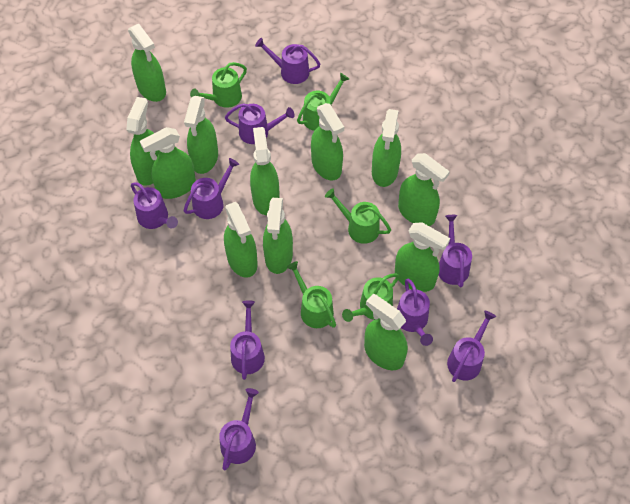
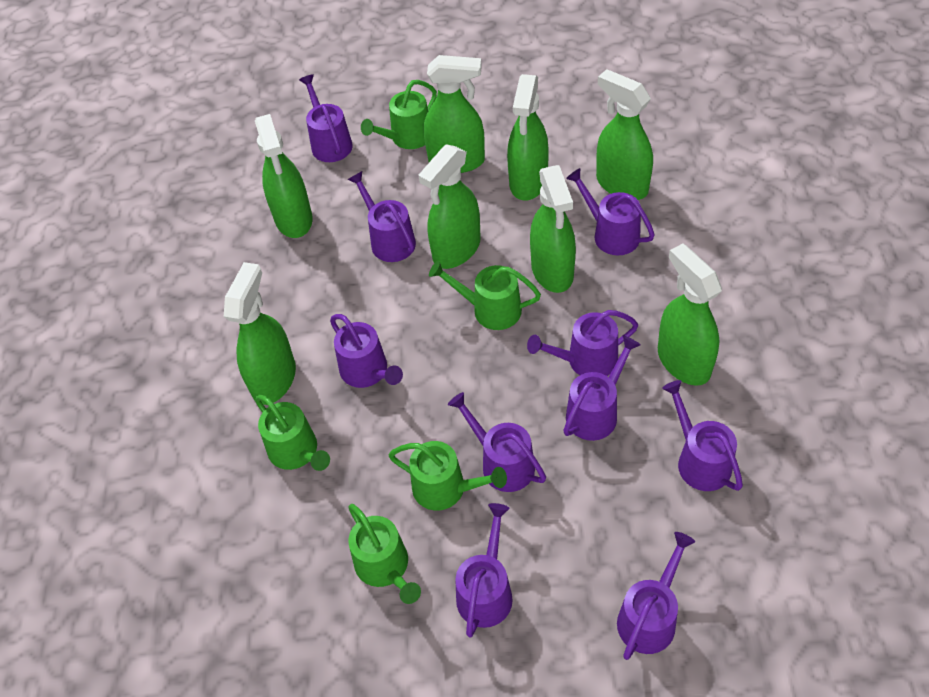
green spray bottle: 12 -> 8
purple watering can: 9 -> 10

